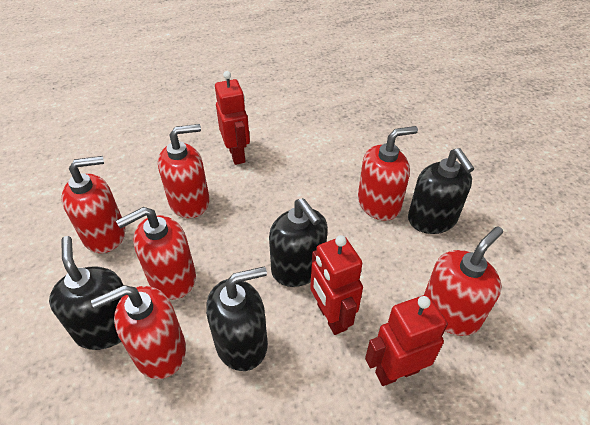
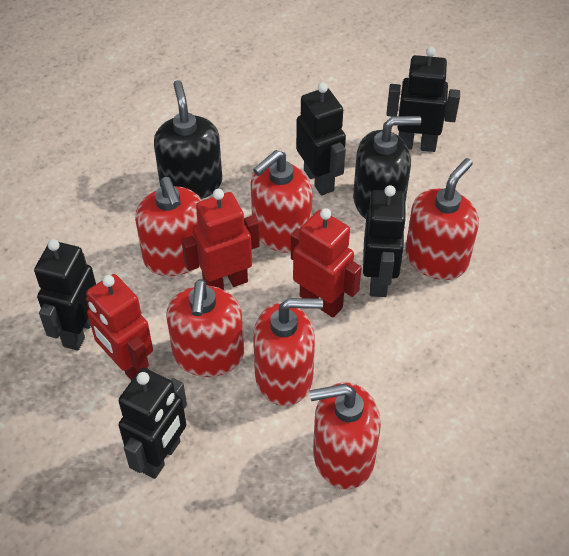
black robot: 0 -> 5
black soap dispenser: 4 -> 2

